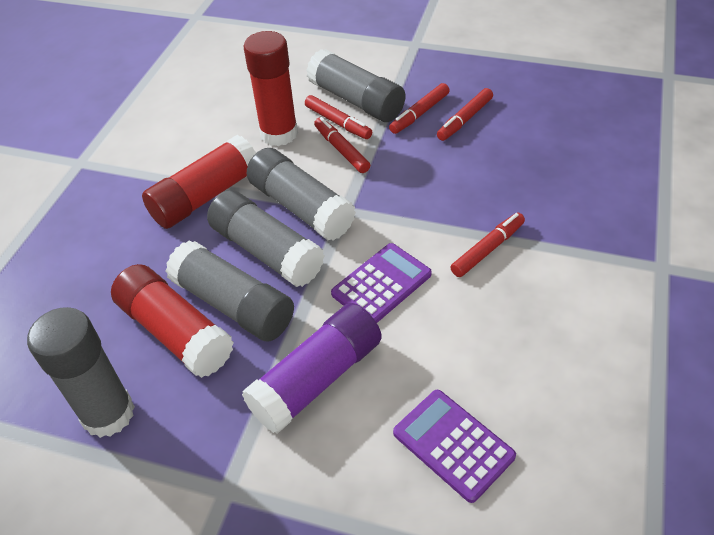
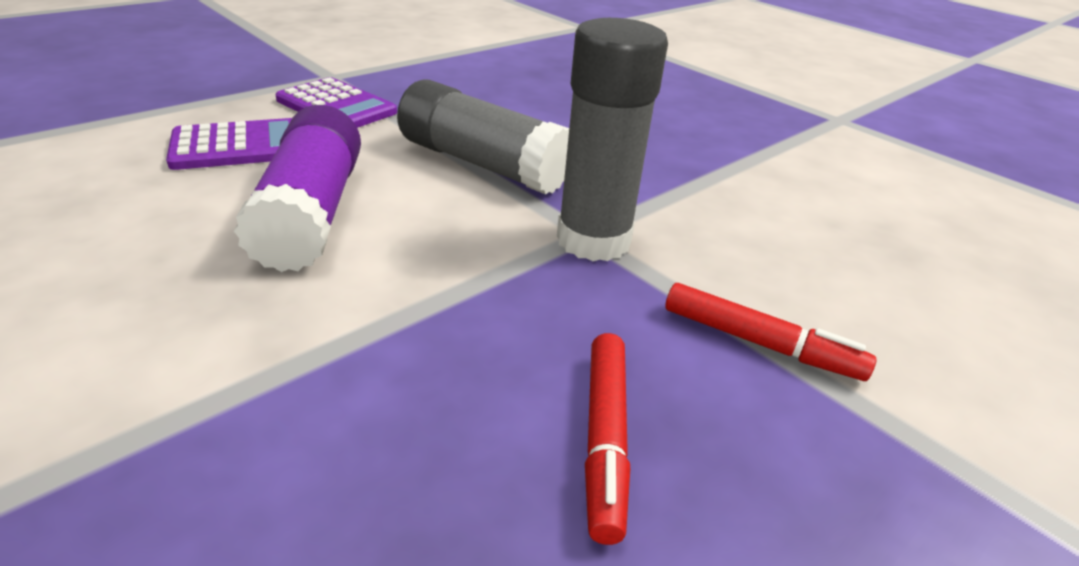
grey glue stick: 5 -> 2
red glue stick: 3 -> 0
red marker: 5 -> 2

